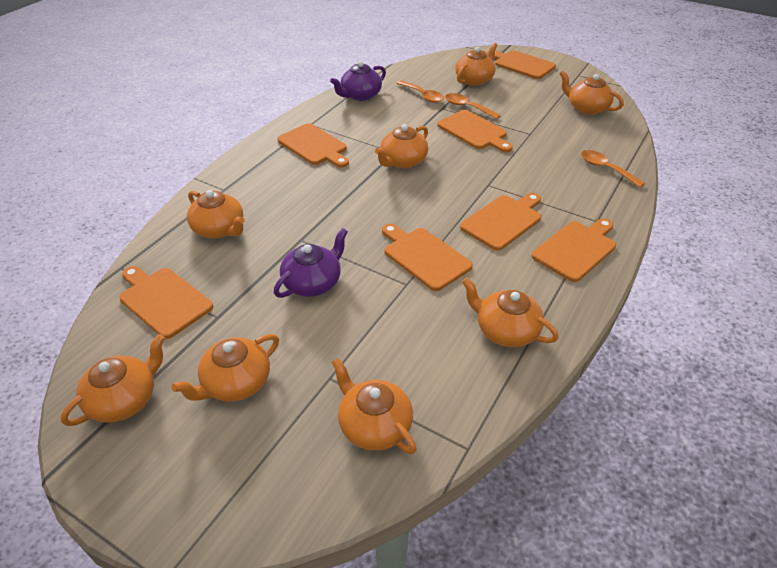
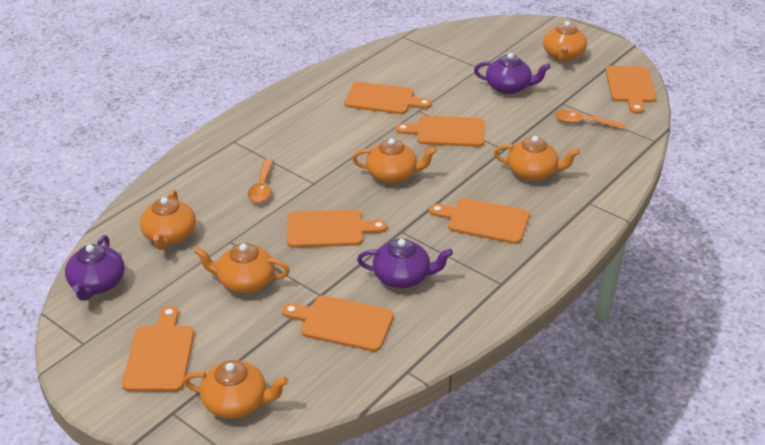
orange spoon: 3 -> 2
orange teapot: 8 -> 6
purple teapot: 2 -> 3

